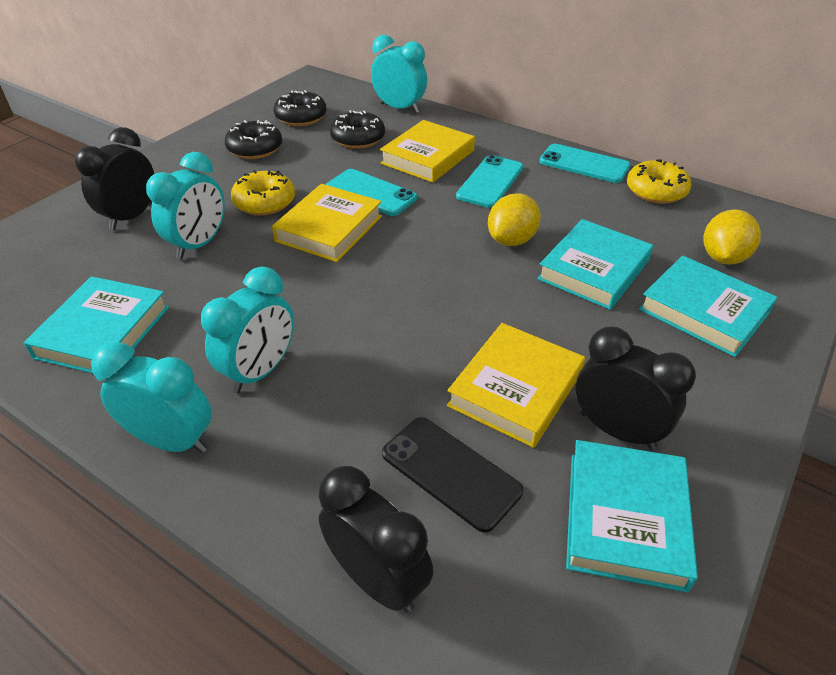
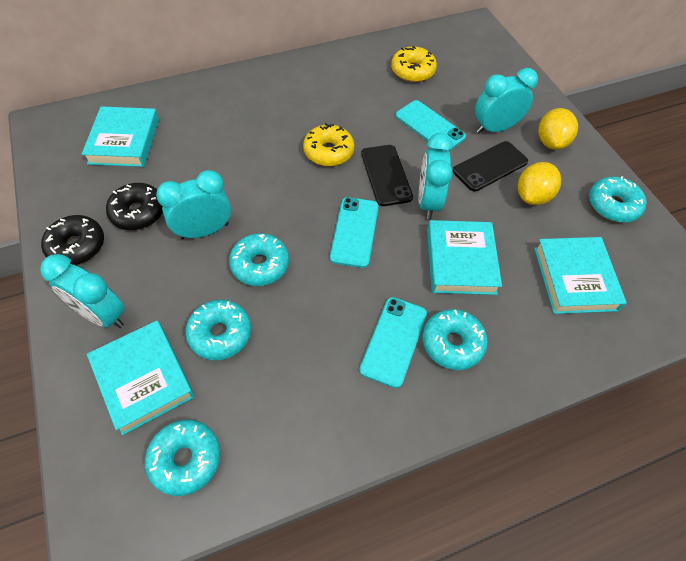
black clock: 3 -> 0
black donut: 3 -> 2
black phone: 1 -> 2
turquoise donut: 0 -> 5
yellow book: 3 -> 0

